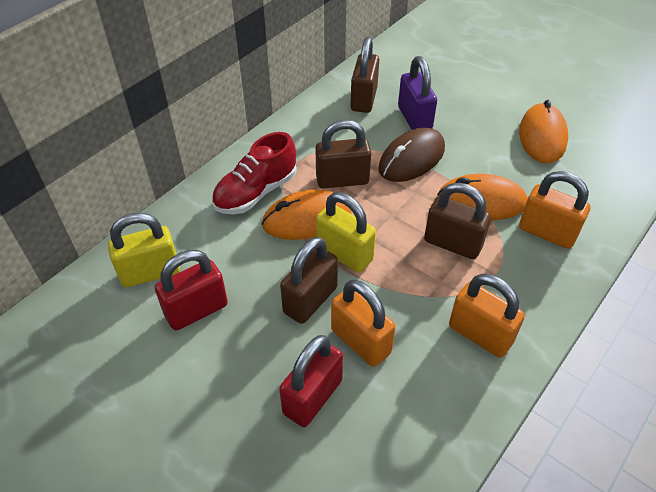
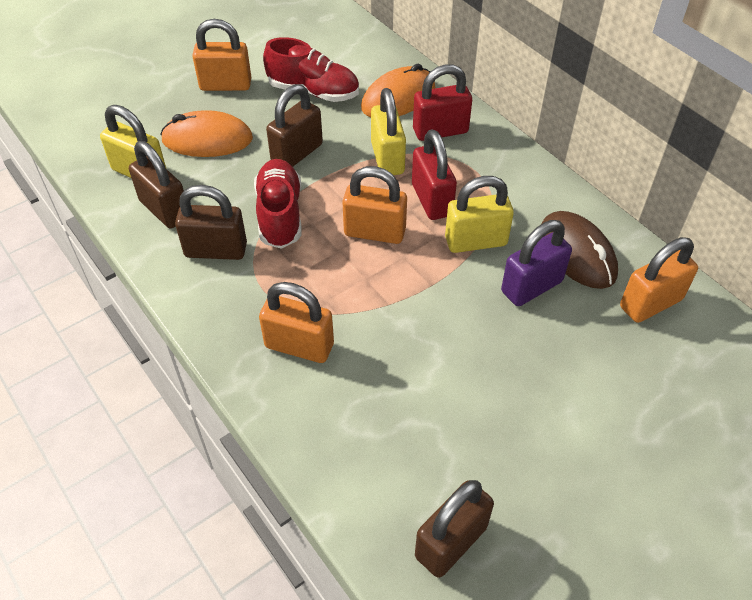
orange mouse: 3 -> 2
orange padlock: 3 -> 4
red shoe: 1 -> 2
yellow padlock: 2 -> 3

